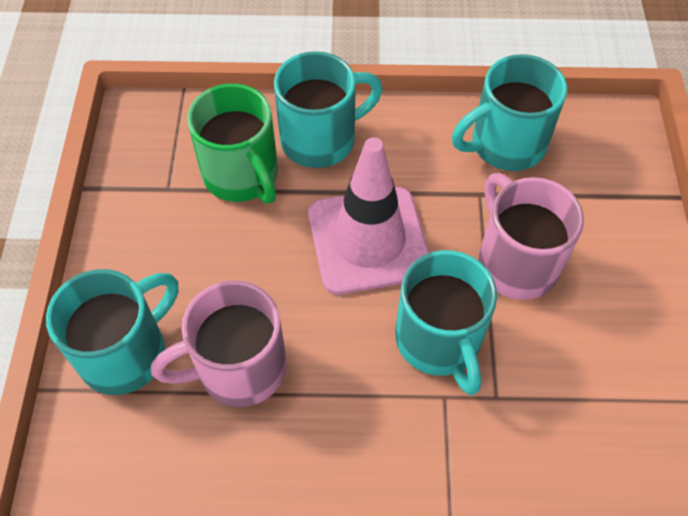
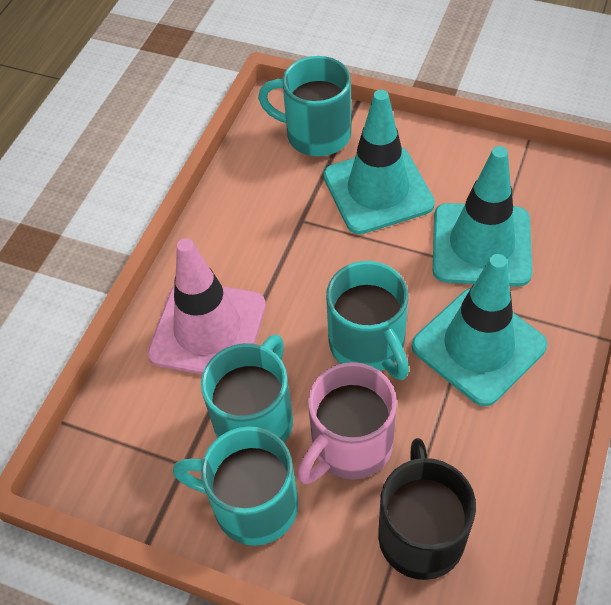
black mug: 0 -> 1
green mug: 1 -> 0
pink mug: 2 -> 1
turquoise traffic cone: 0 -> 3

